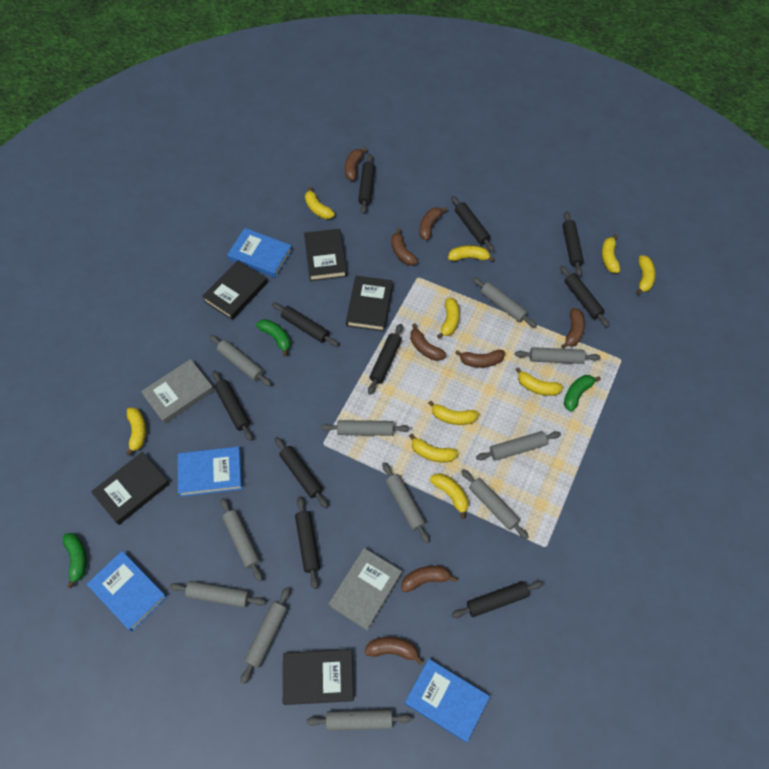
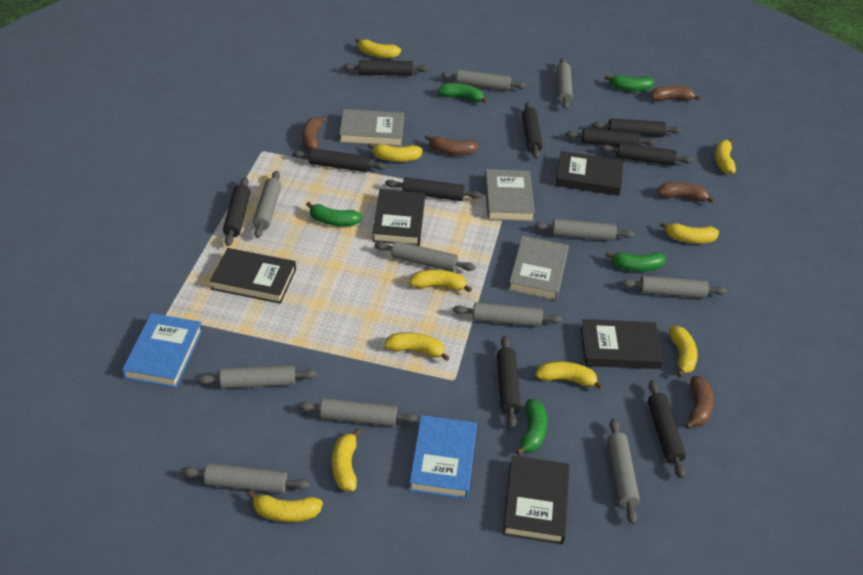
blue book: 4 -> 2
brown banana: 8 -> 5
green banana: 3 -> 5
grey book: 2 -> 3

